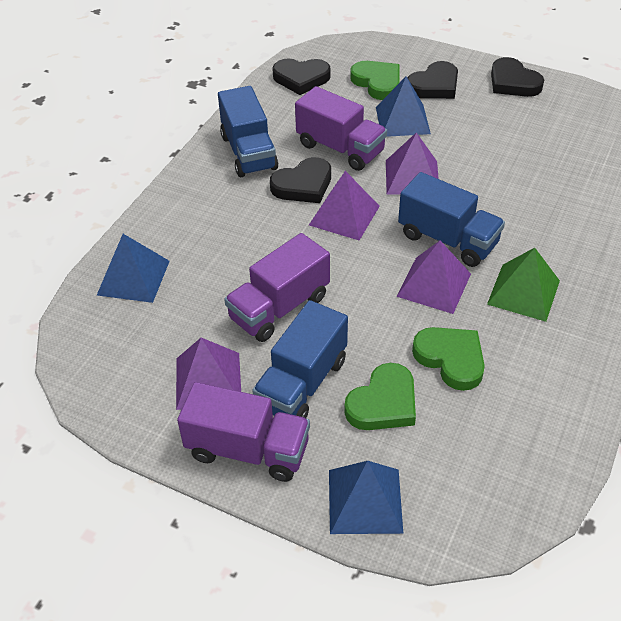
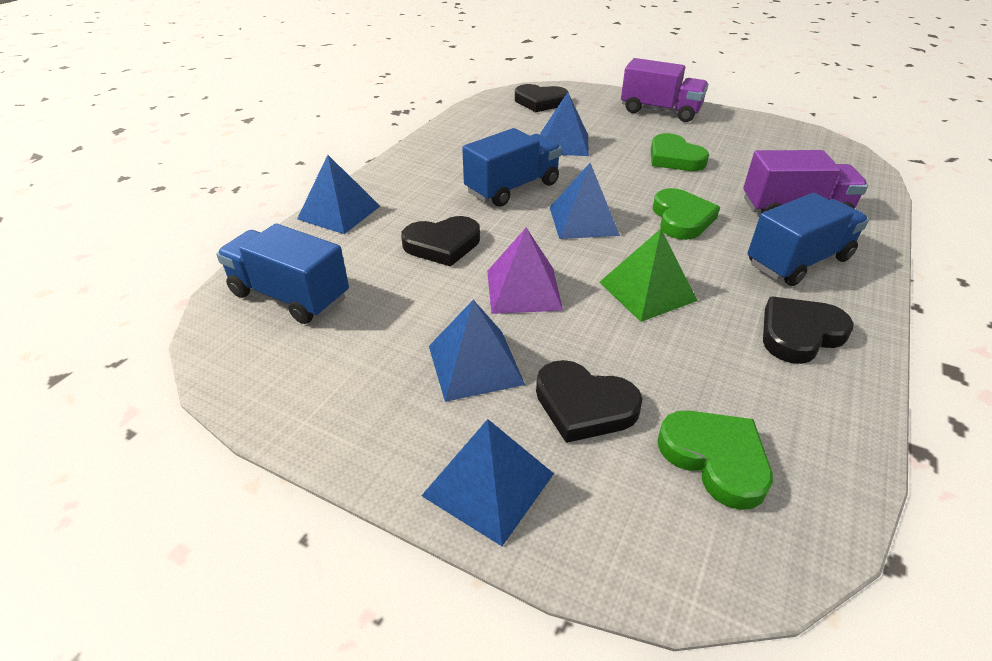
blue pyramid: 3 -> 5
purple pyramid: 4 -> 1
purple truck: 3 -> 2

